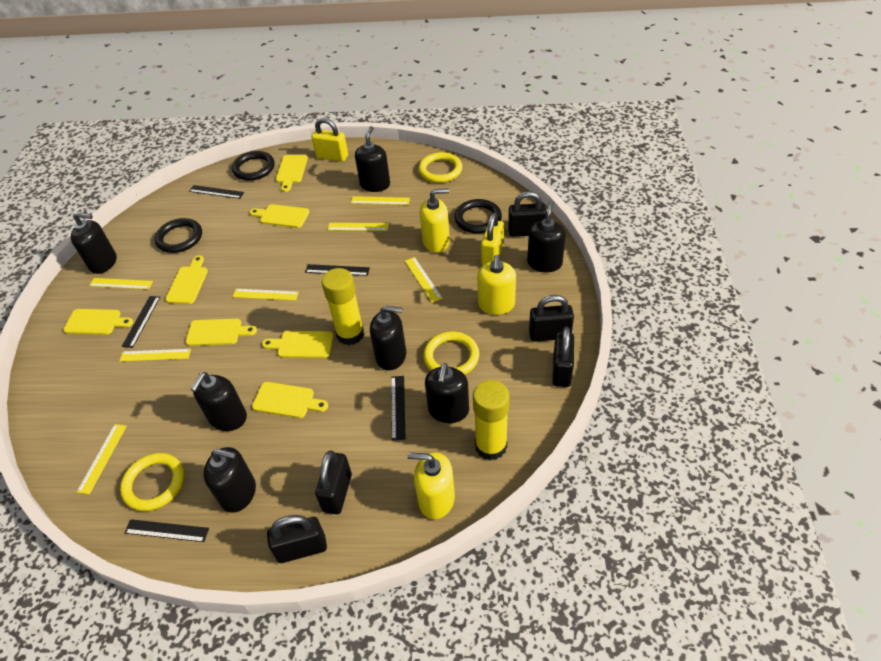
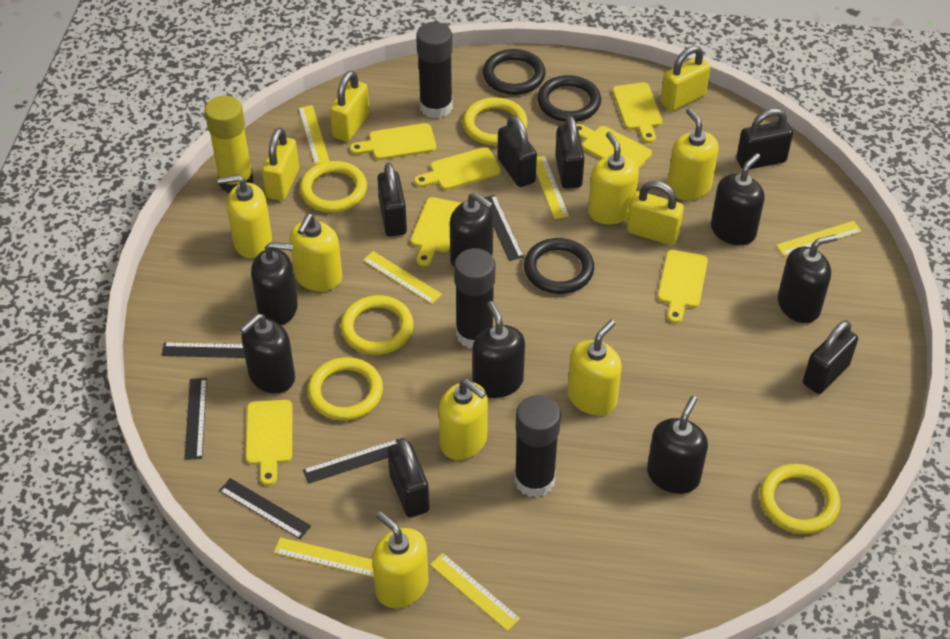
black glue stick: 0 -> 3
black padlock: 5 -> 6
yellow glue stick: 2 -> 1
yellow padlock: 2 -> 4
yellow ring: 3 -> 5
yellow ruler: 7 -> 6
yellow soap dispenser: 3 -> 7

